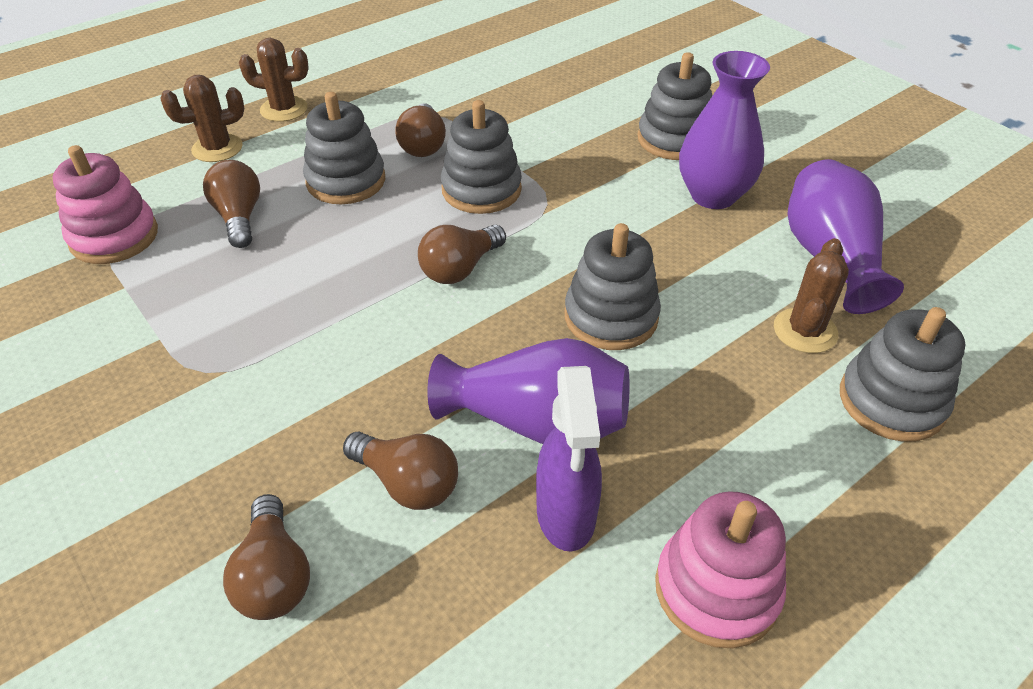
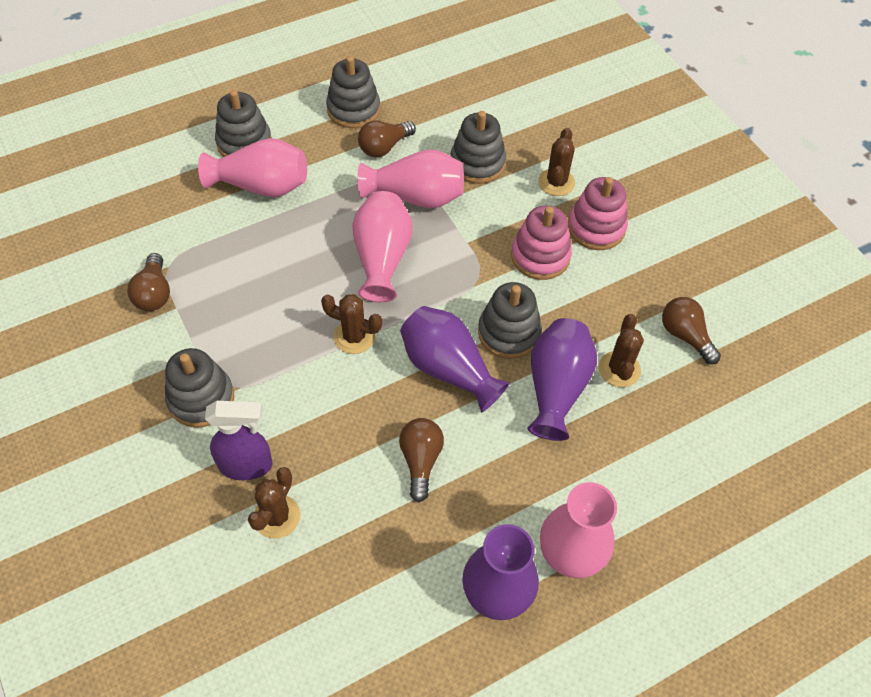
brown cactus: 3 -> 4
brown light bulb: 5 -> 4
pink vase: 0 -> 4

